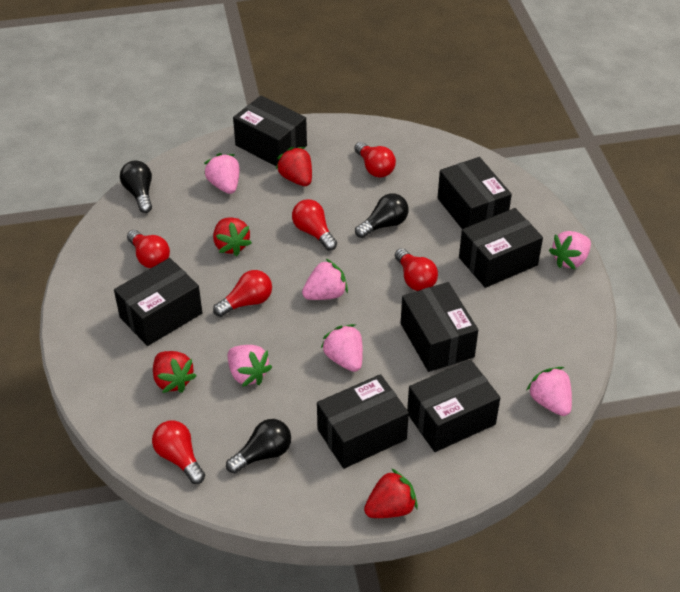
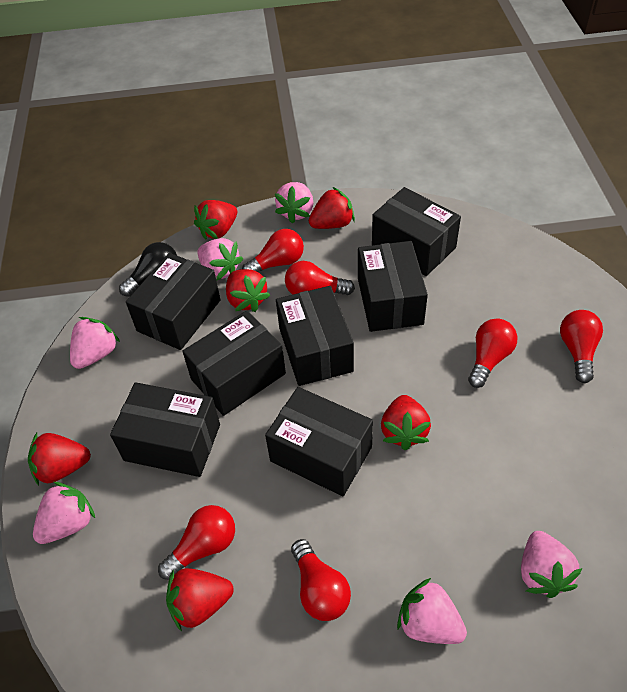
black light bulb: 3 -> 1
red strawberry: 4 -> 6

